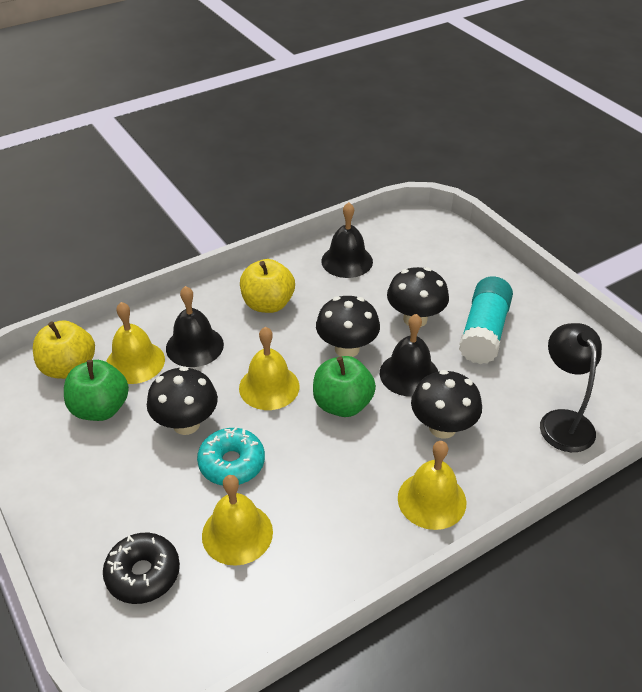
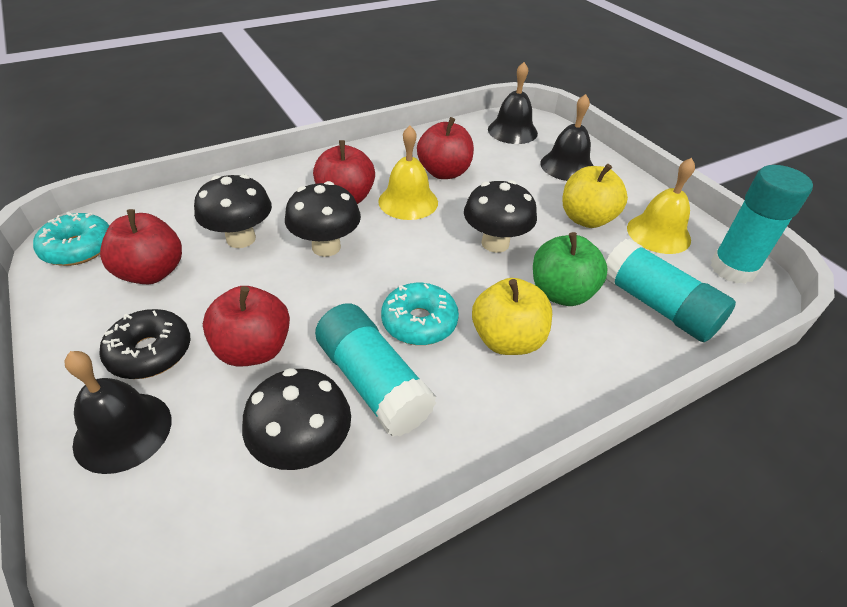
black lamp: 1 -> 0
green apple: 2 -> 1
red apple: 0 -> 4
turquoise donut: 1 -> 2
turquoise glue stick: 1 -> 3
yellow bell: 4 -> 2

